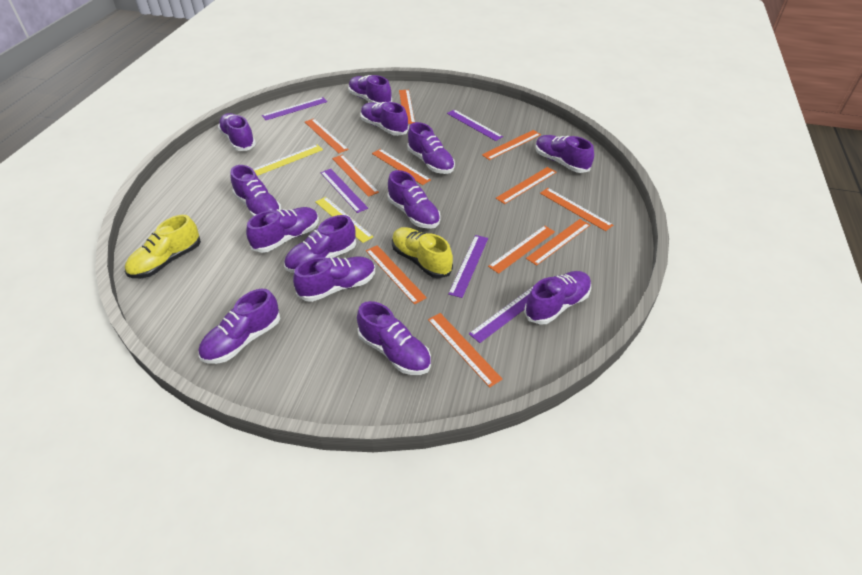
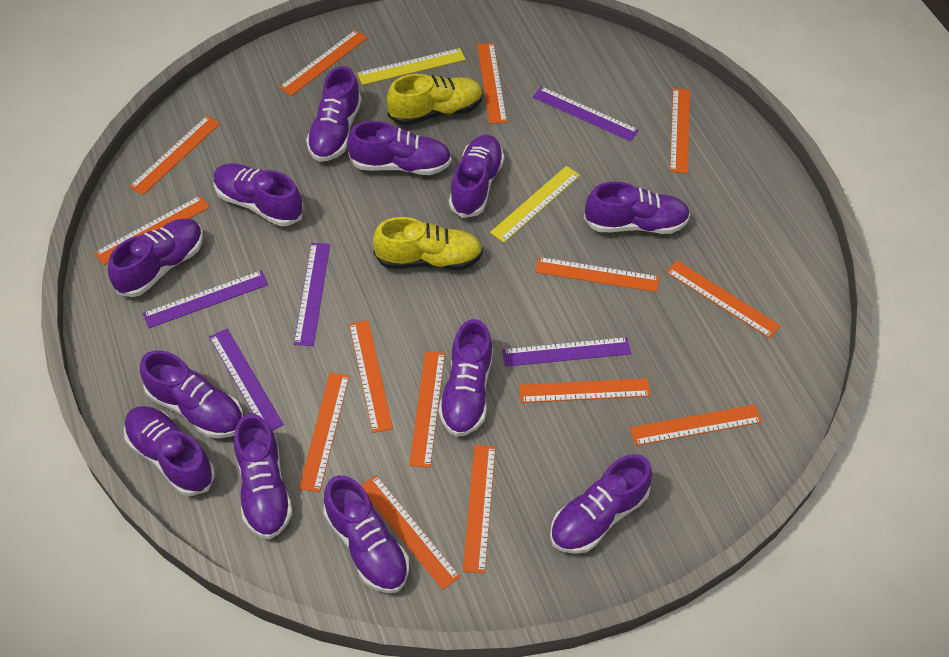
orange ruler: 11 -> 14
purple shoe: 13 -> 12

